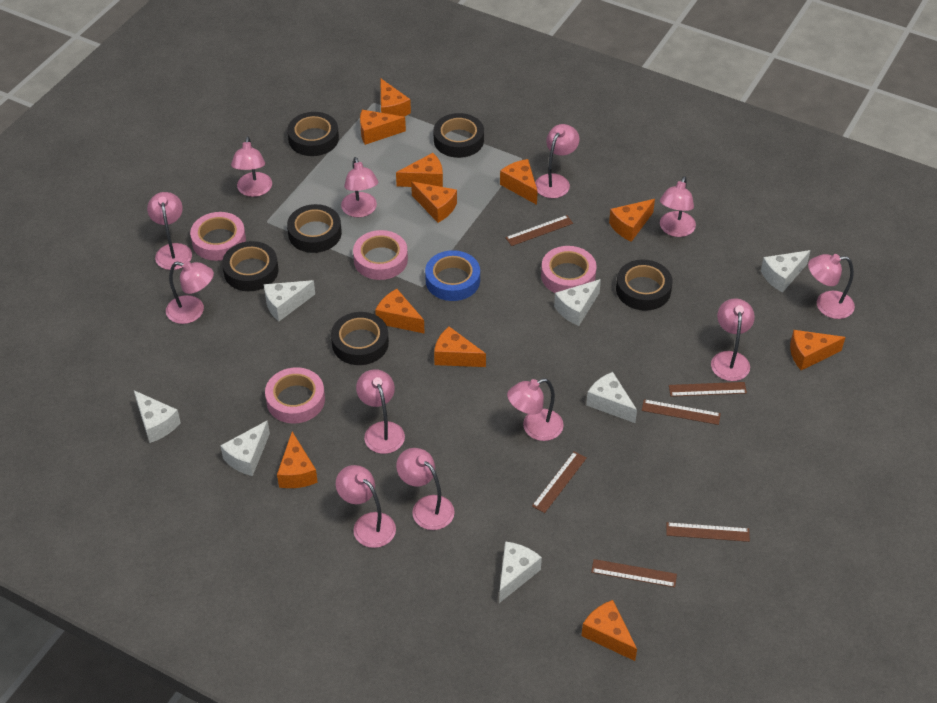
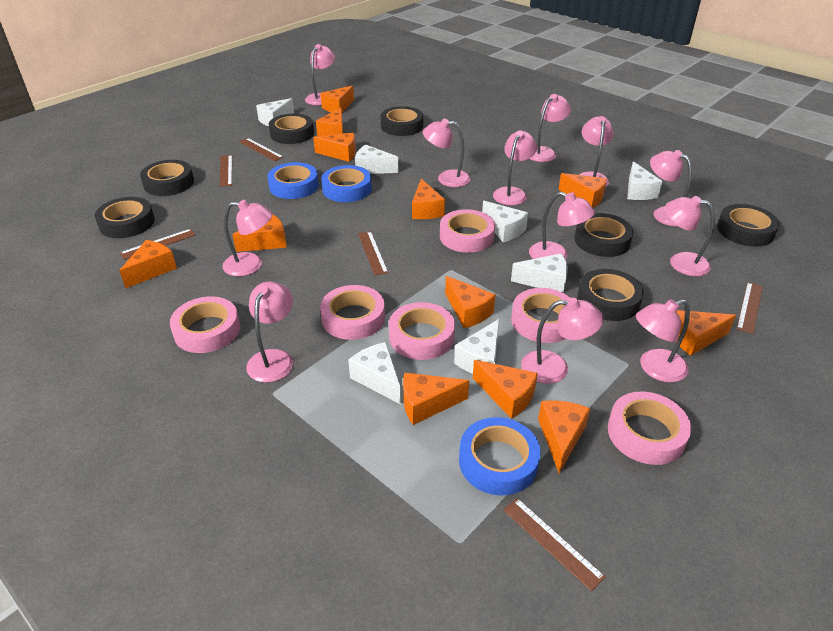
black tape: 6 -> 7
blue tape: 1 -> 3
orange cheese: 11 -> 12
pink tape: 4 -> 6

